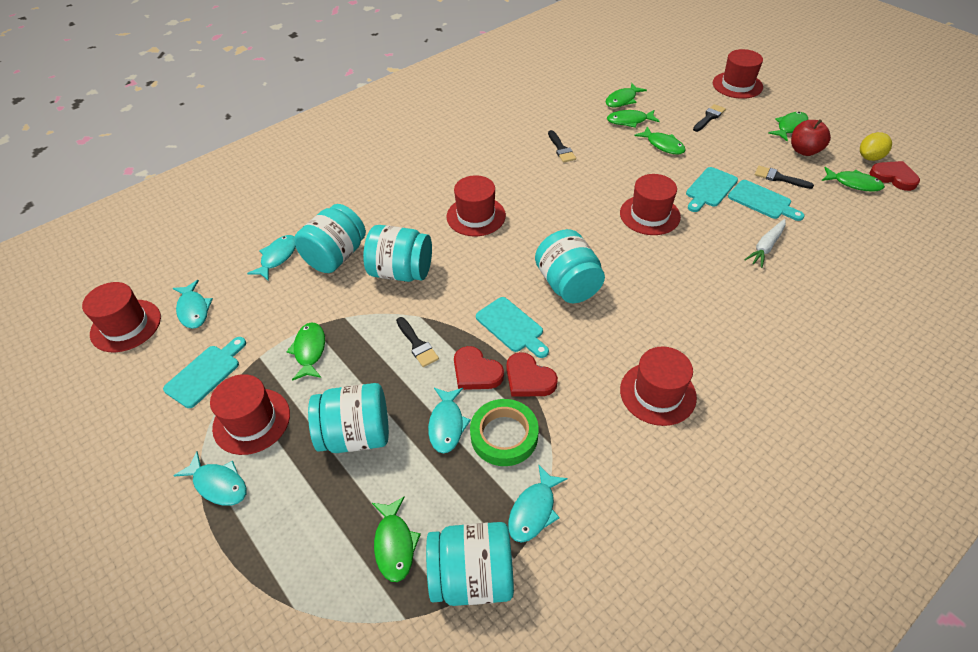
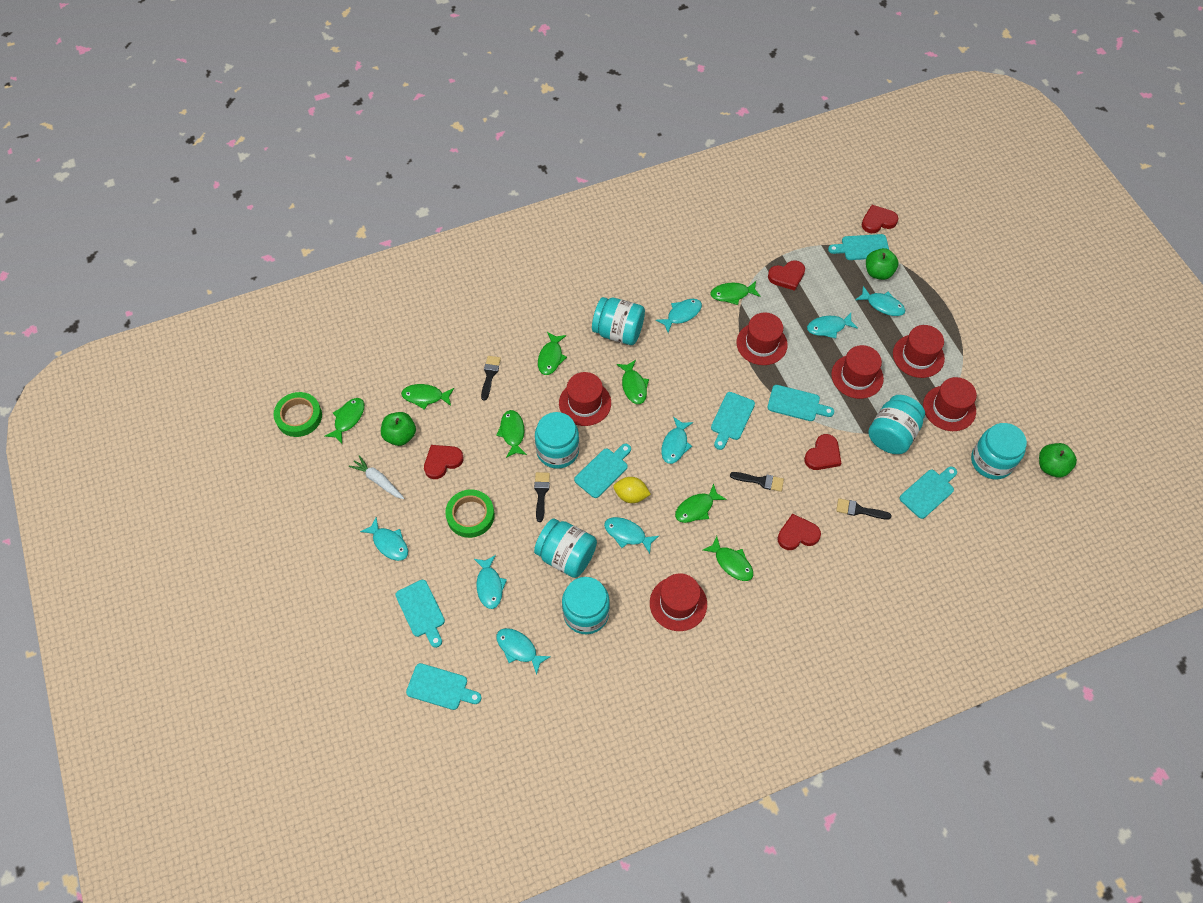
green apple: 0 -> 3
green fish: 7 -> 8
green tape: 1 -> 2
red apple: 1 -> 0
red heart: 3 -> 5
turquoise cutting board: 4 -> 7
turquoise fish: 5 -> 8
turquoise jar: 5 -> 6

